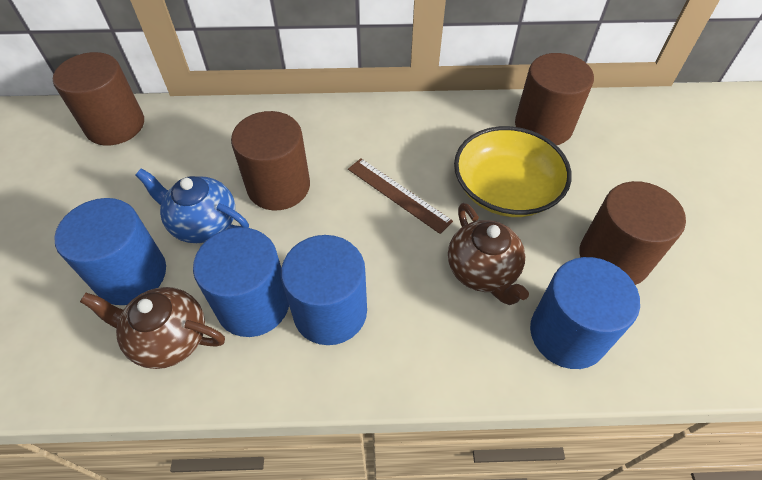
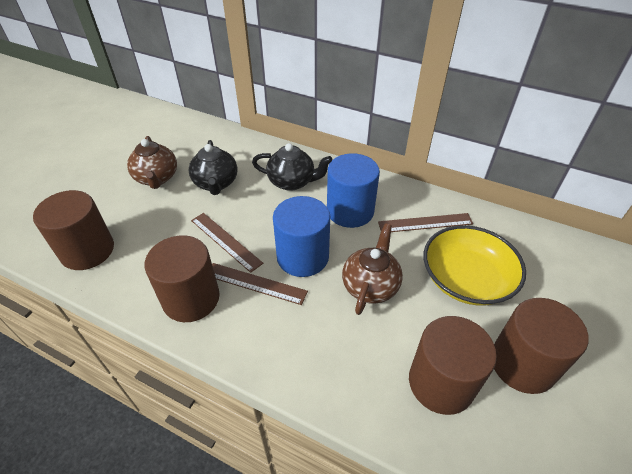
black teapot: 0 -> 2
blue cylinder: 4 -> 2
blue teapot: 1 -> 0
brown ruler: 1 -> 3

